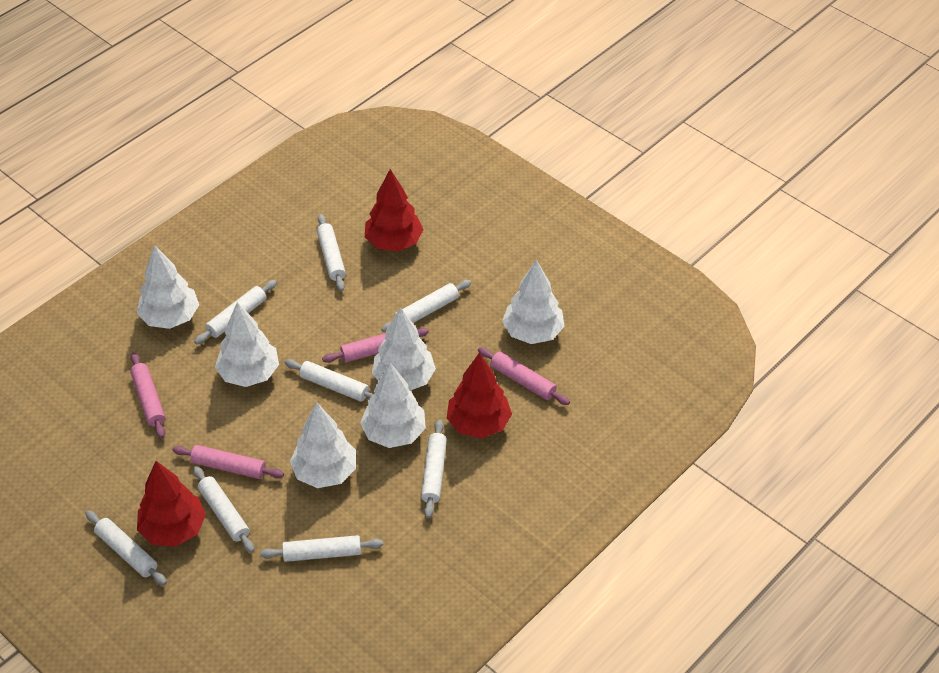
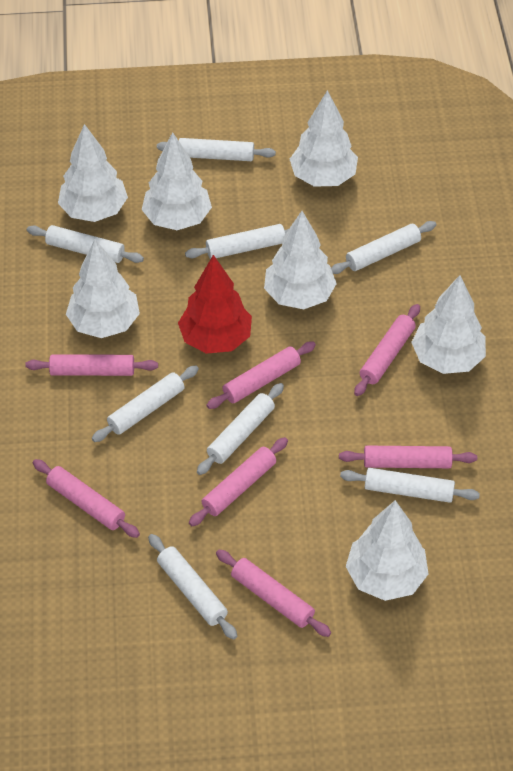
pink rolling pin: 4 -> 7
red tree: 3 -> 1
white tree: 6 -> 7

